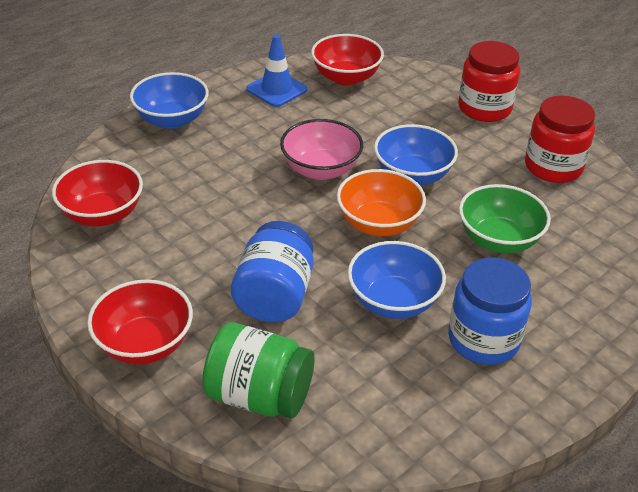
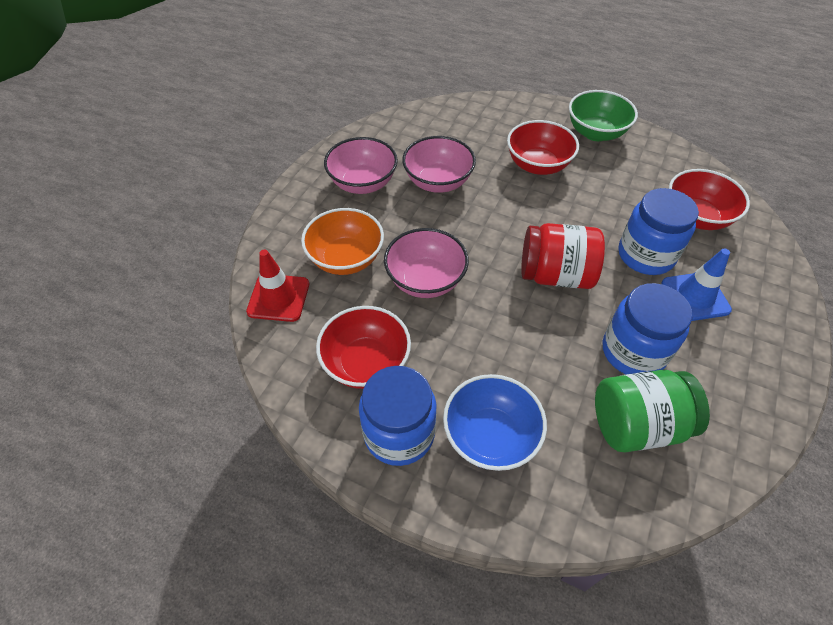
blue bowl: 3 -> 1
blue jar: 2 -> 3
pink bowl: 1 -> 3
red jar: 2 -> 1
red traffic cone: 0 -> 1

